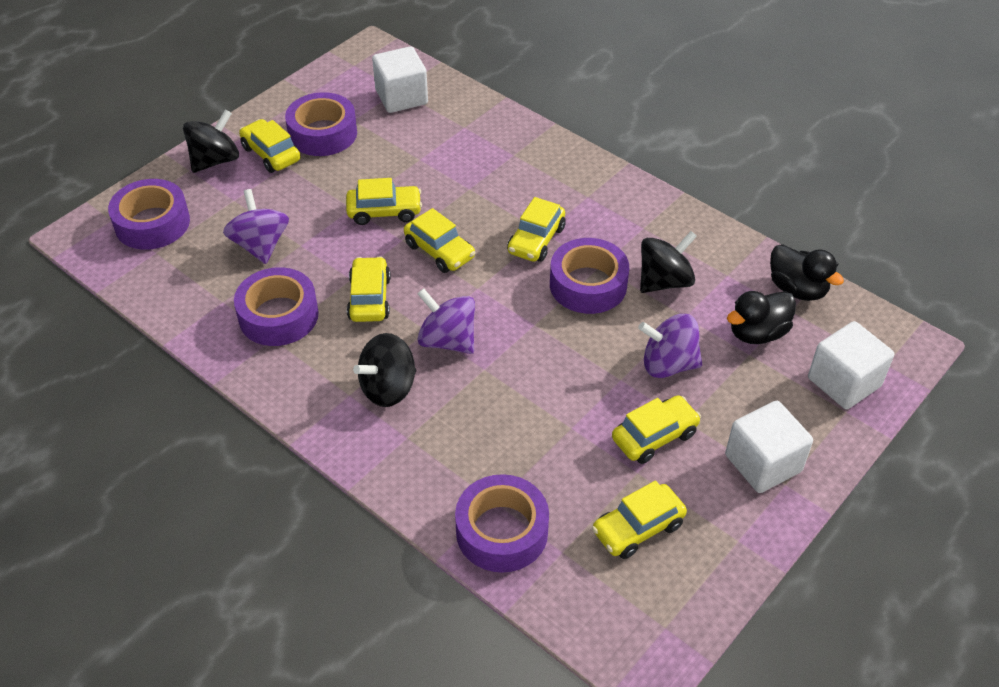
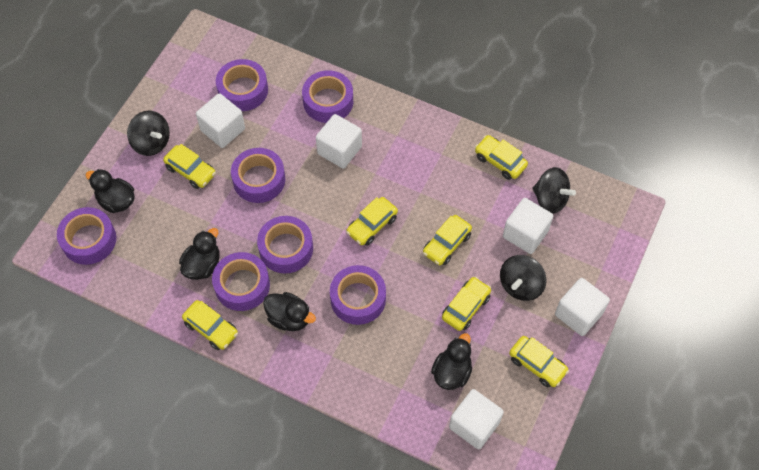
black duck: 2 -> 4
purple spinning top: 3 -> 0
purple tape: 5 -> 7
white cube: 3 -> 5

